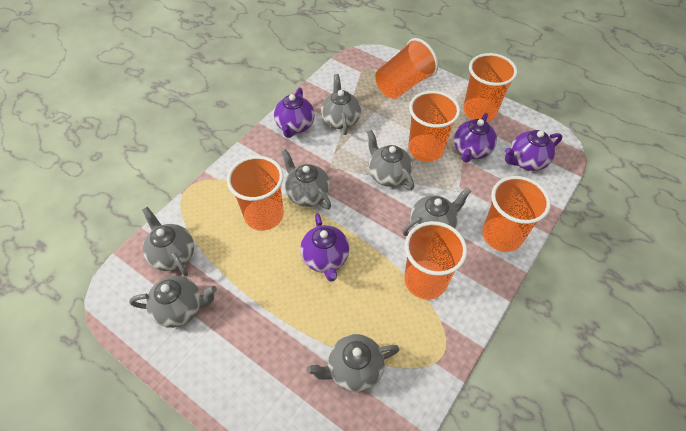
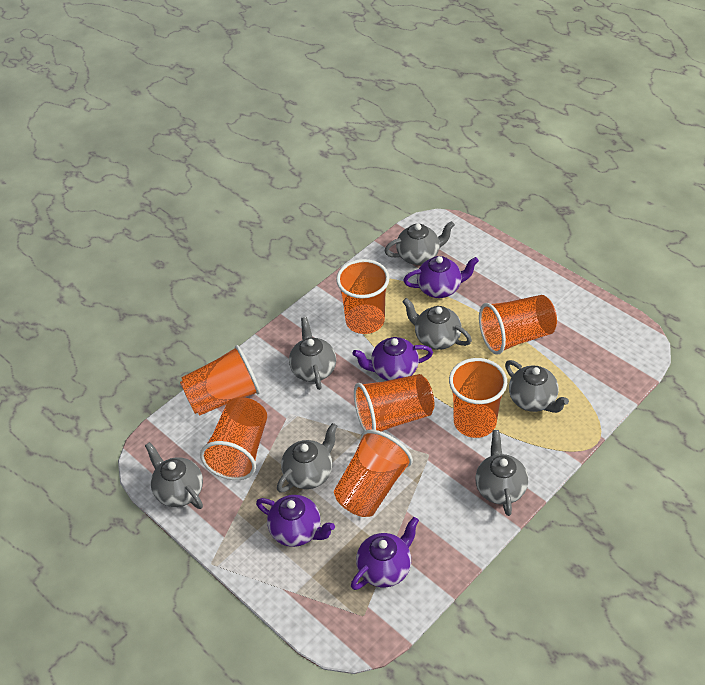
orange cup: 6 -> 7

